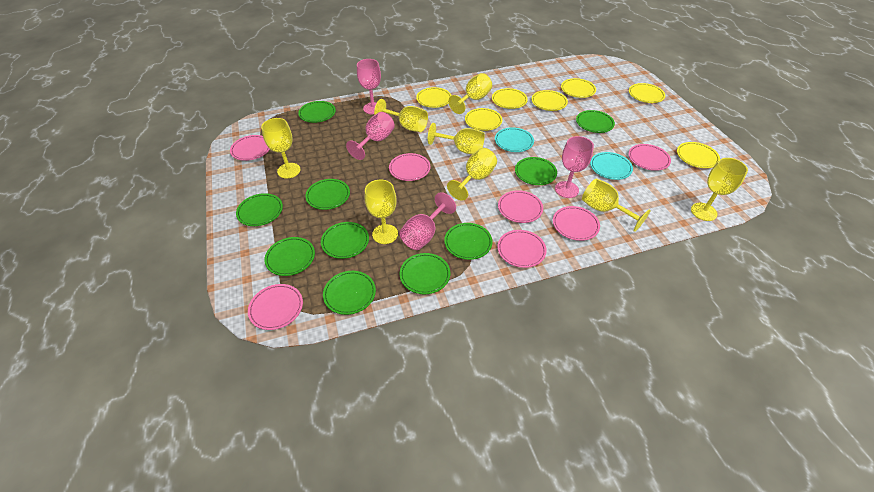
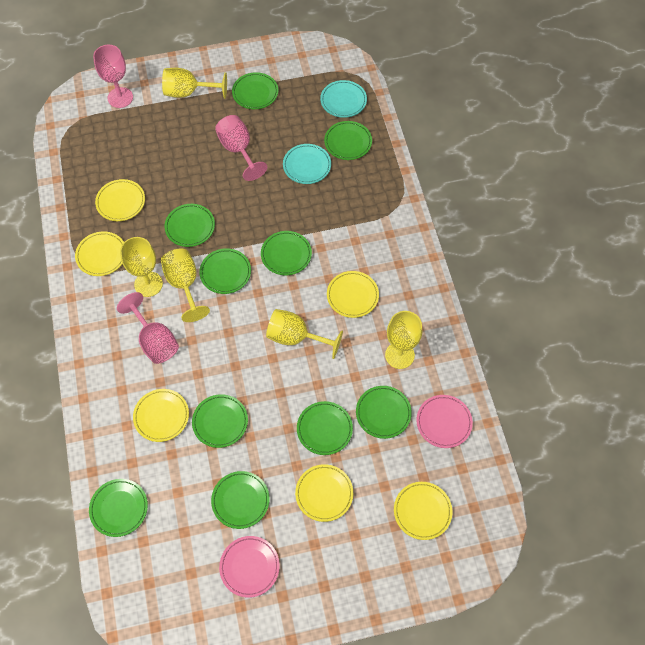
pink goblet: 4 -> 3
pink plate: 7 -> 2
yellow goblet: 8 -> 5
yellow plate: 7 -> 6

